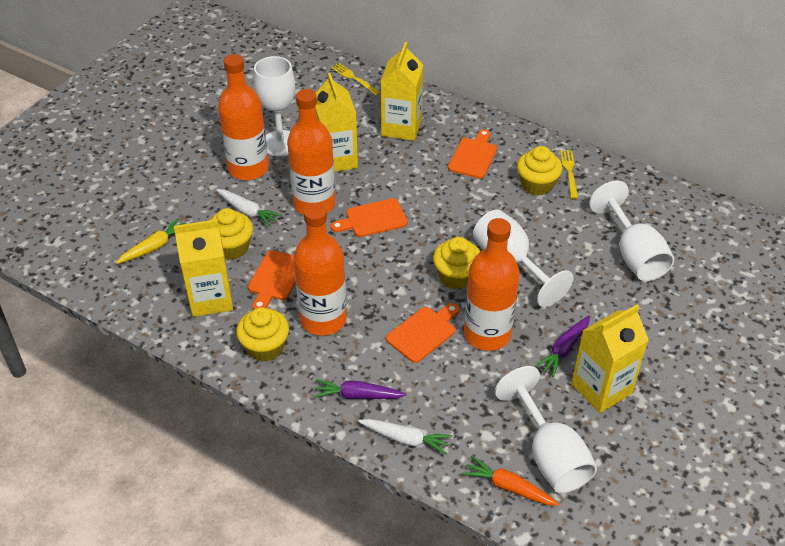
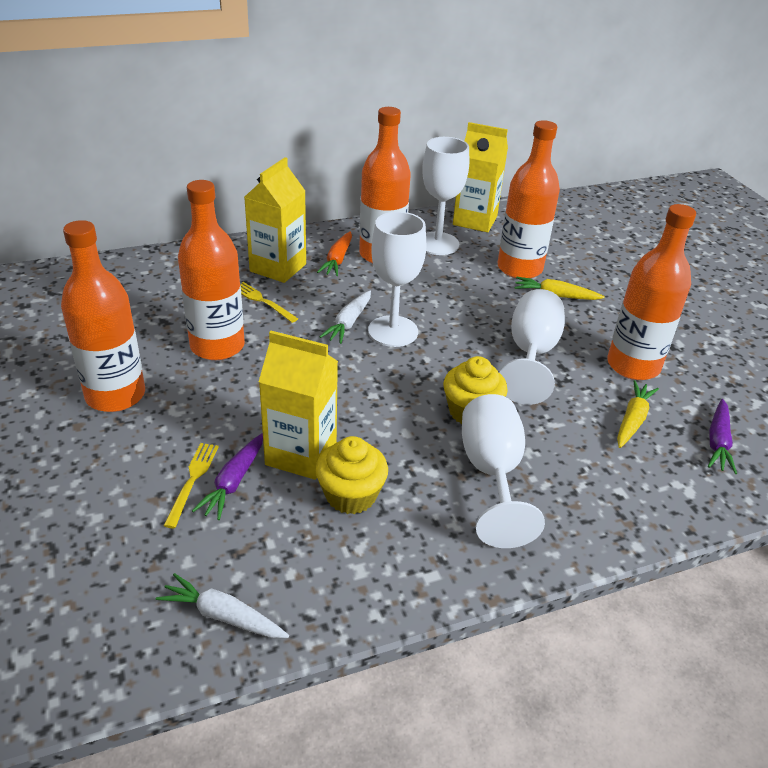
orange bottle: 4 -> 5
orange cutting board: 4 -> 0
yellow carrot: 1 -> 2
yellow carton: 4 -> 3
yellow cupcake: 4 -> 2

